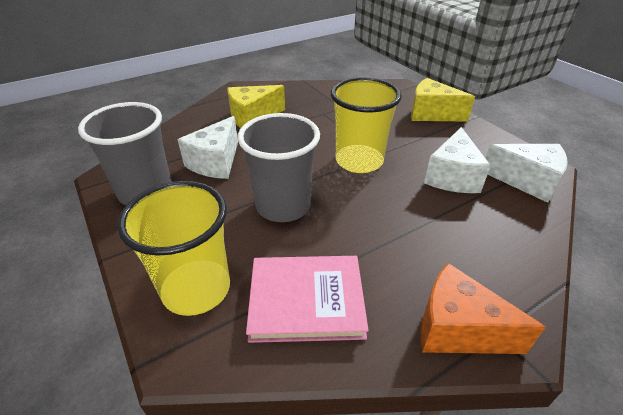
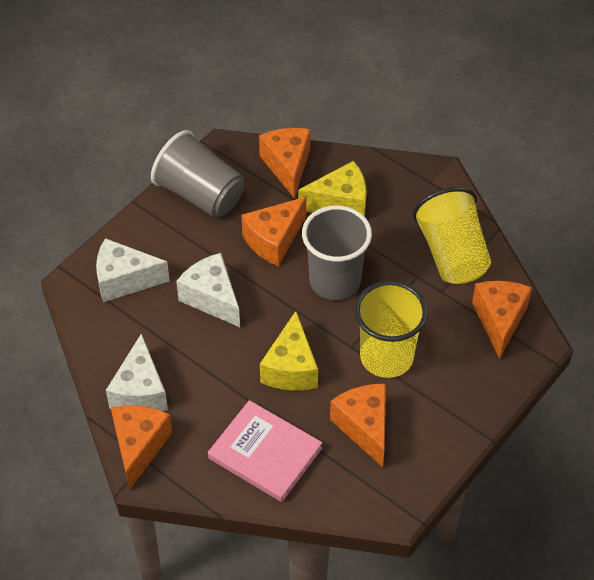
orange cheese: 1 -> 5

